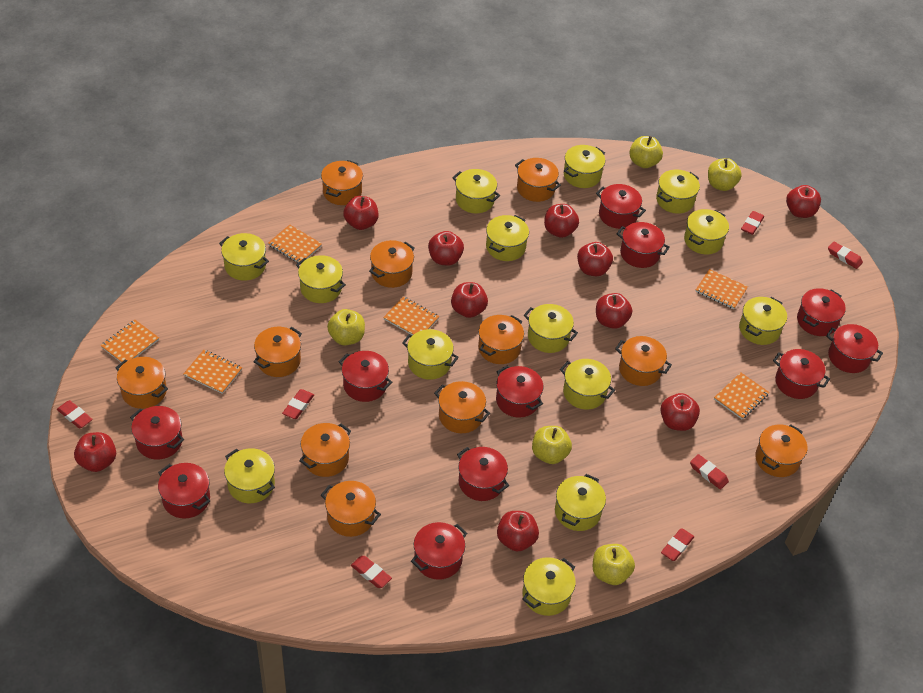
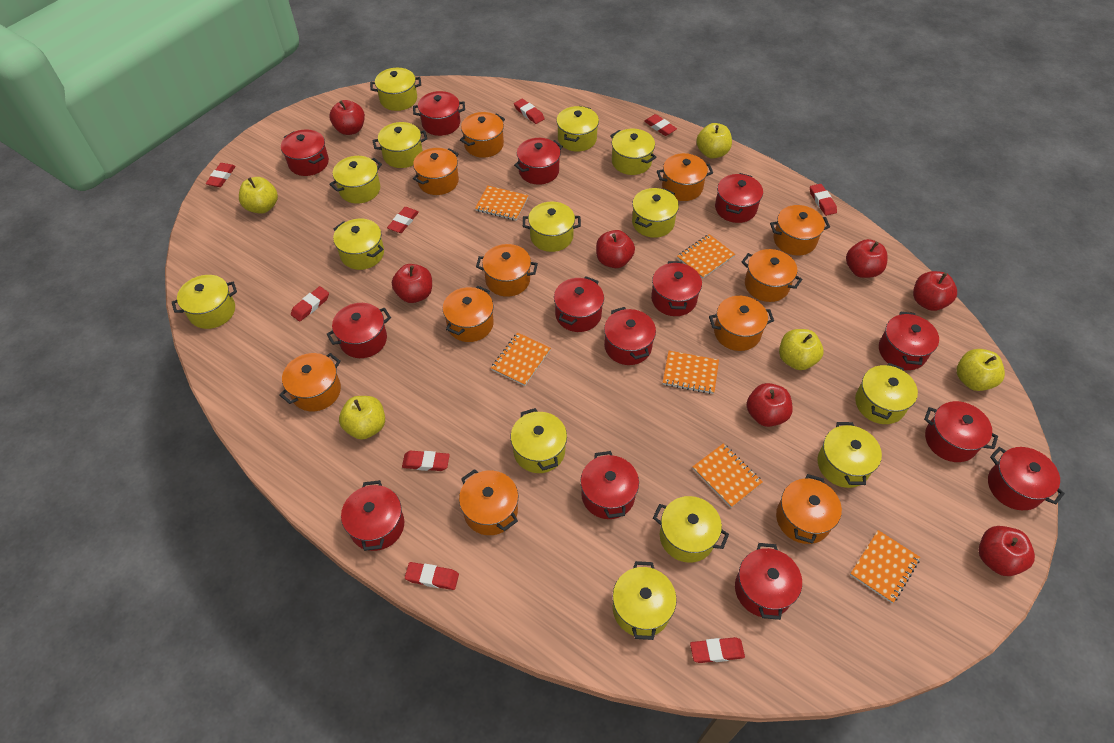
red apple: 10 -> 7
red eraser: 7 -> 9
red pot: 11 -> 14

